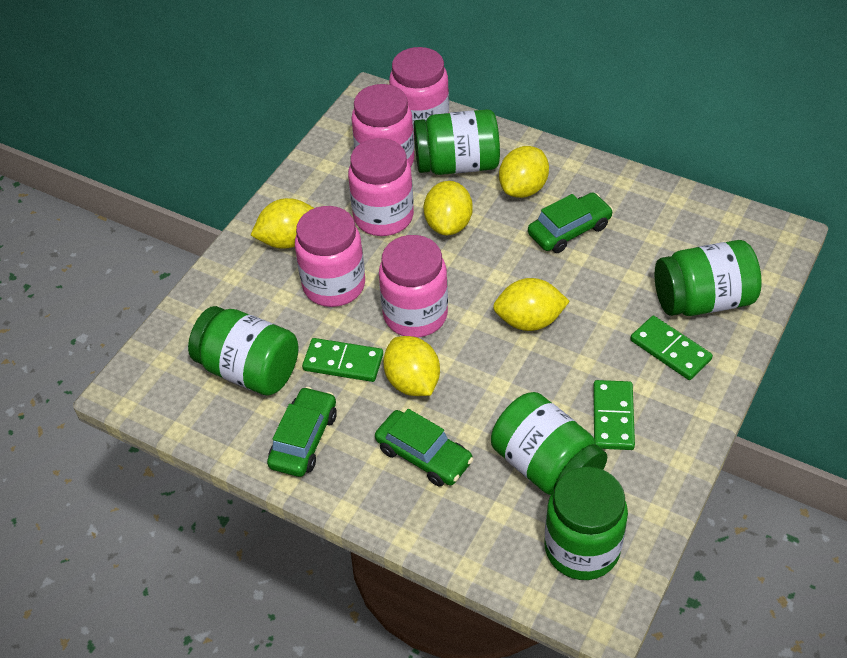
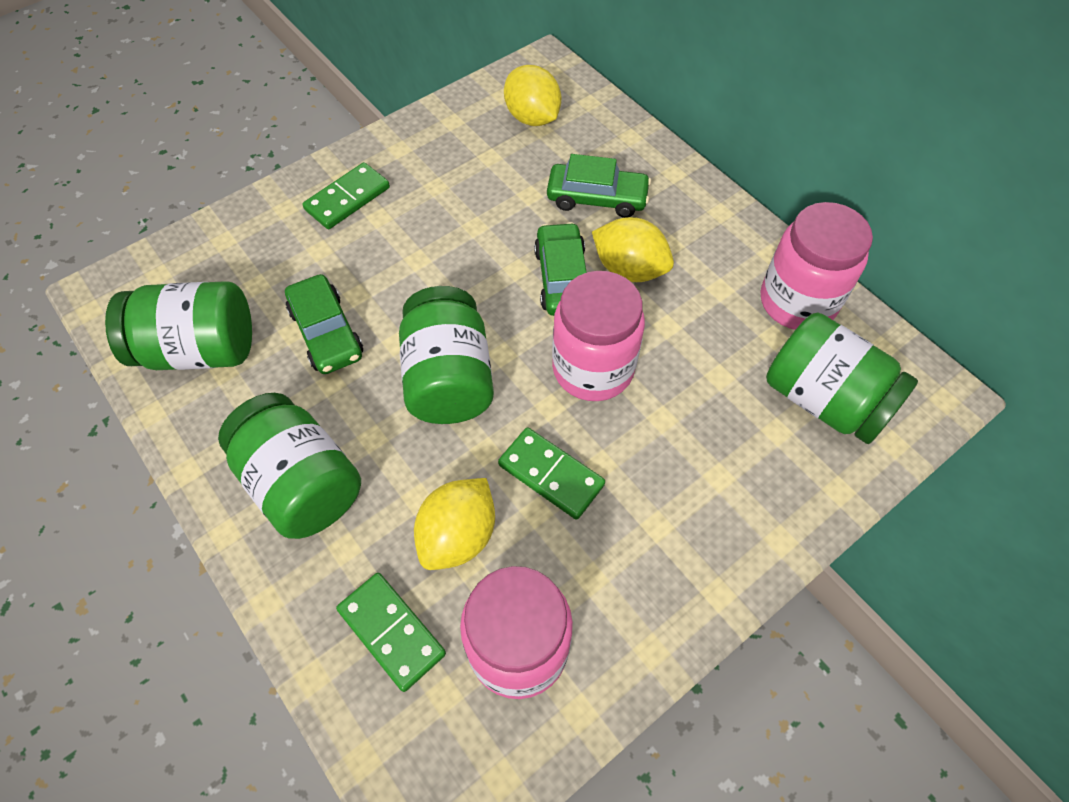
green jar: 5 -> 4
pink jar: 5 -> 3
yellow lemon: 5 -> 3

